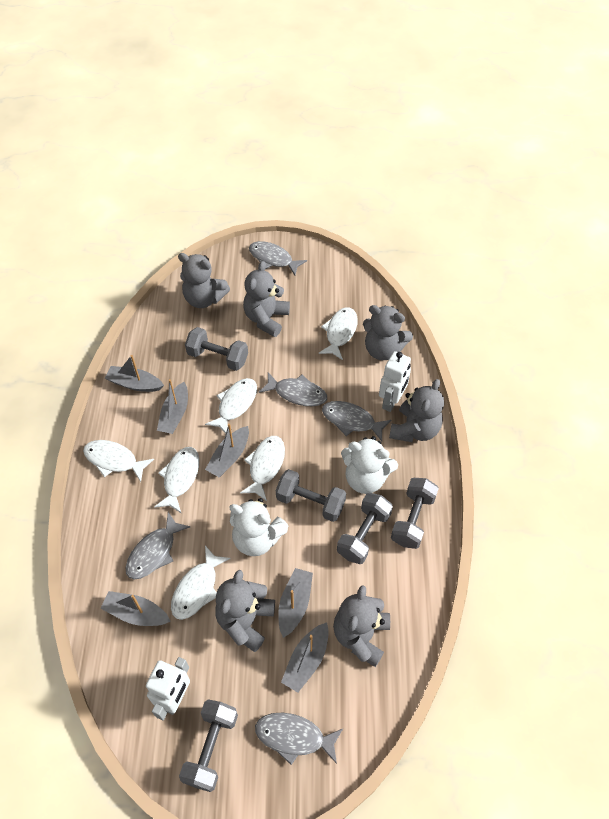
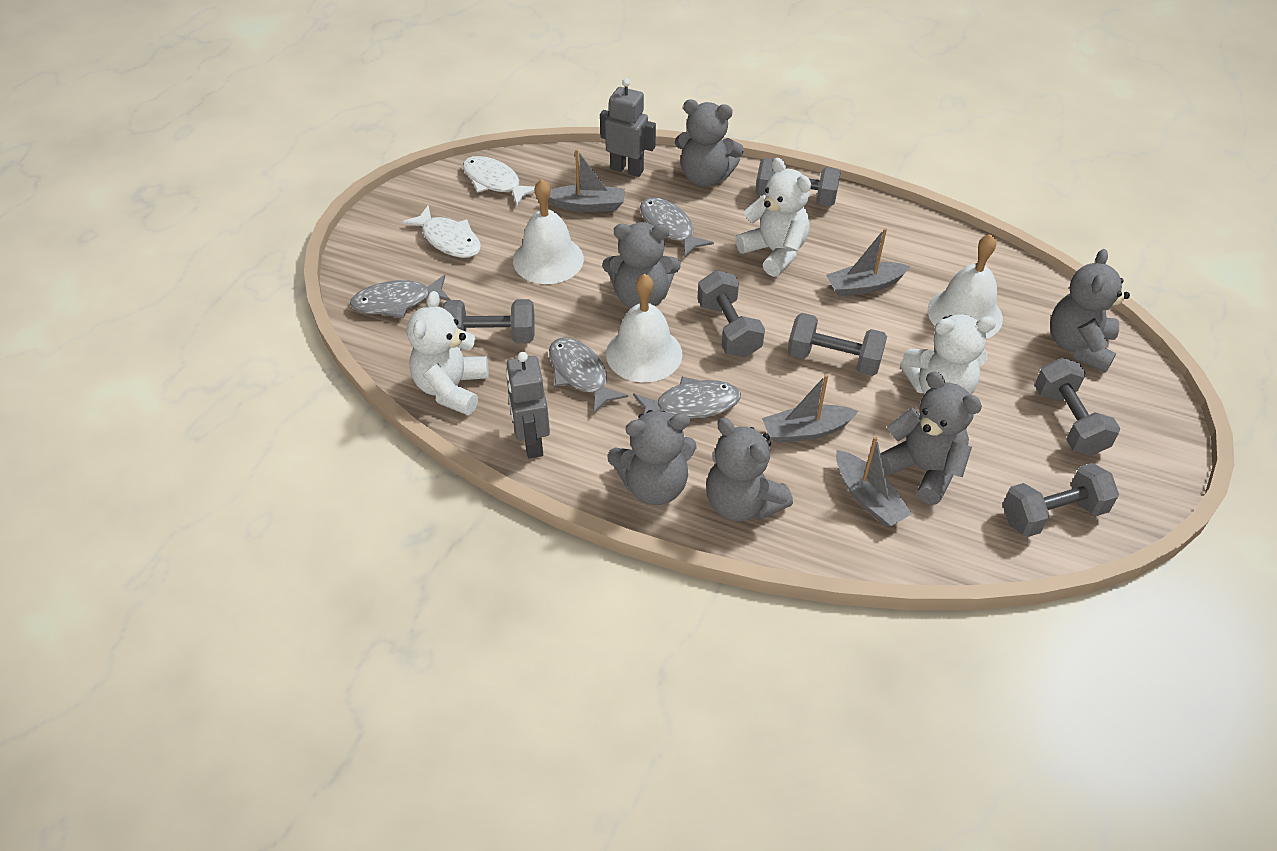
grey boat: 6 -> 4
grey dumbbell: 5 -> 6
grey fish: 5 -> 4
grey robot: 0 -> 2
white bell: 0 -> 3
white fish: 6 -> 2
white robot: 2 -> 0
white teddy bear: 2 -> 3

